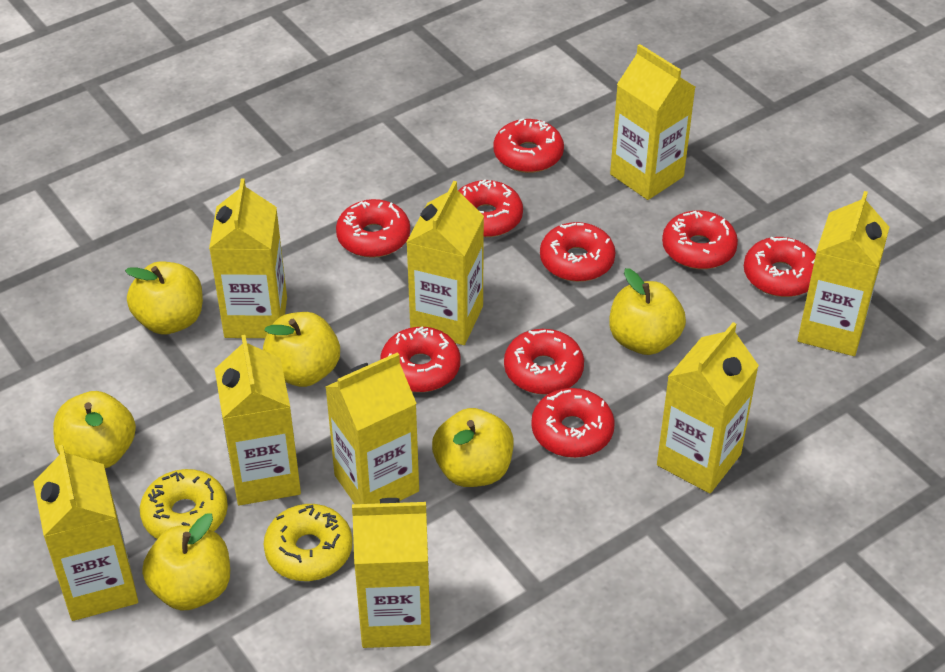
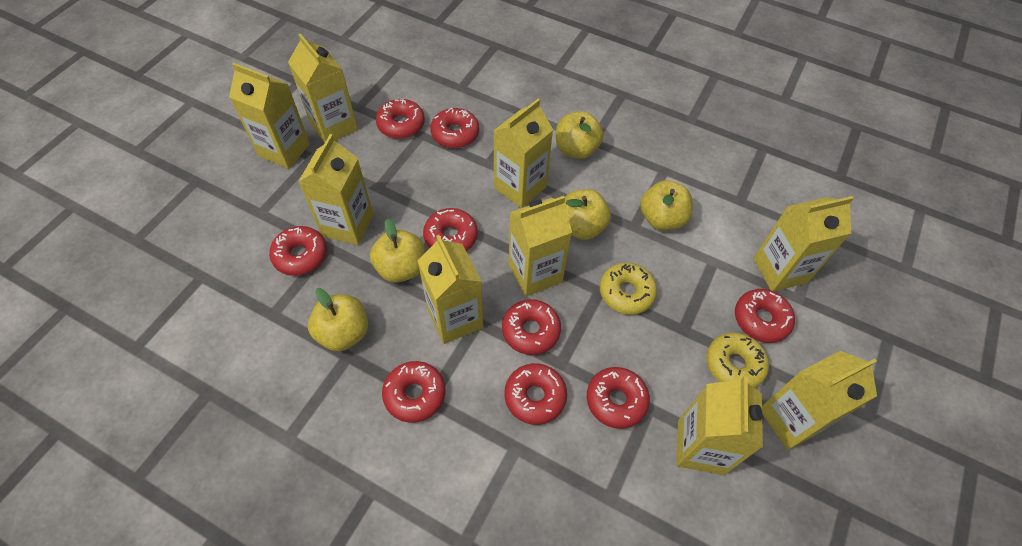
yellow apple: 6 -> 5

